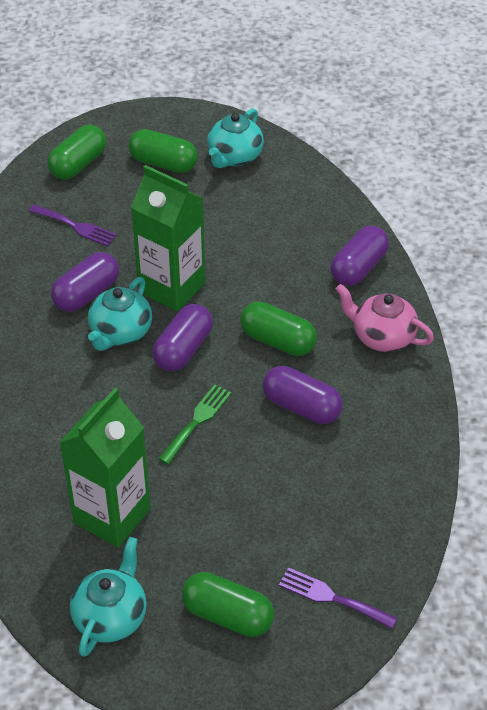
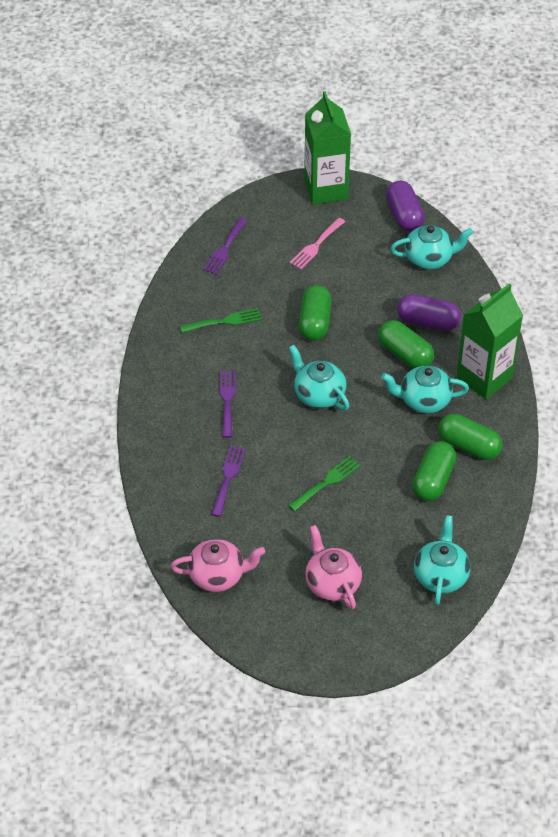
green fork: 1 -> 2
pink fork: 0 -> 1
pink teapot: 1 -> 2
purple capsule: 4 -> 2
purple fork: 2 -> 3
turquoise teapot: 3 -> 4

